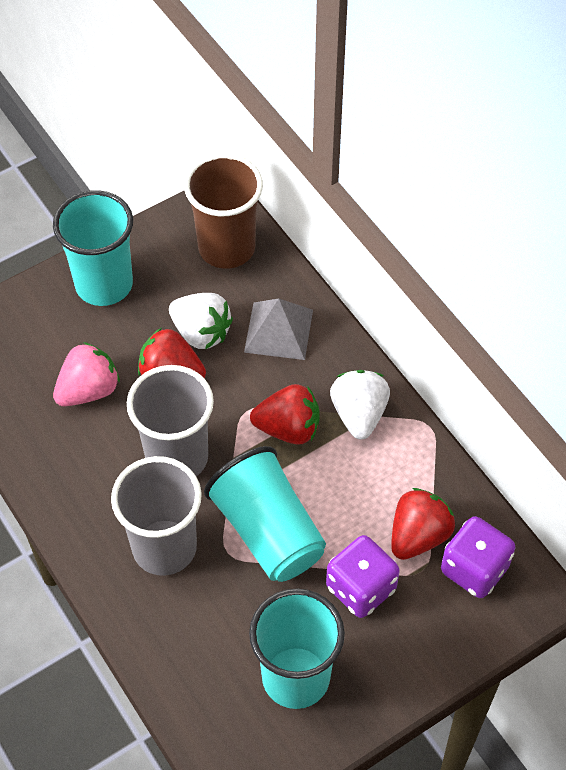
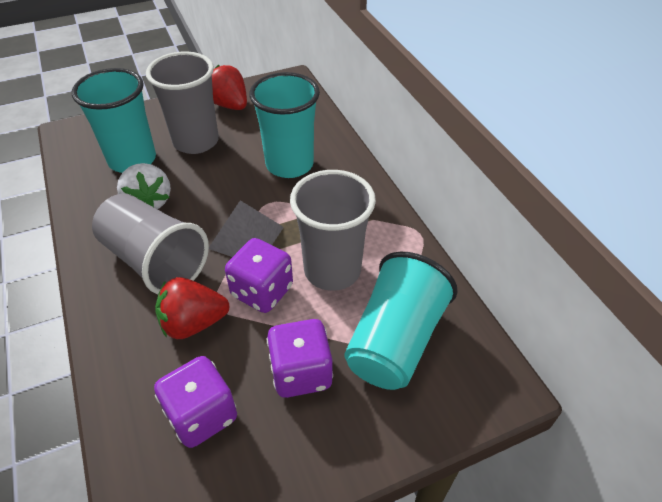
brown cup: 1 -> 0
grey cup: 2 -> 3
pink strawberry: 1 -> 0
purple dice: 2 -> 3
red strawberry: 3 -> 2
white strawberry: 2 -> 1

